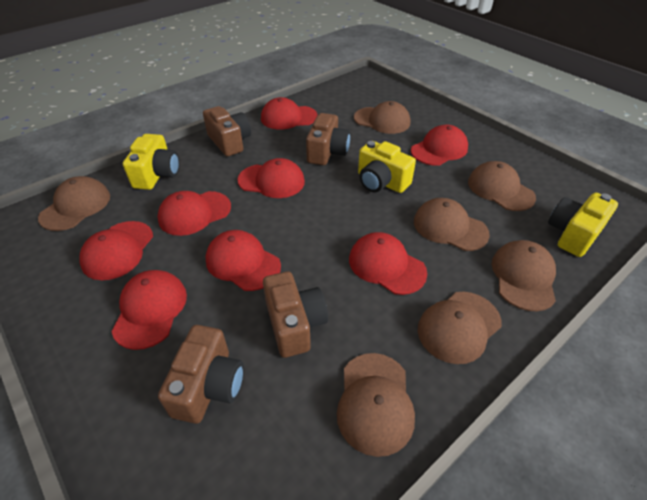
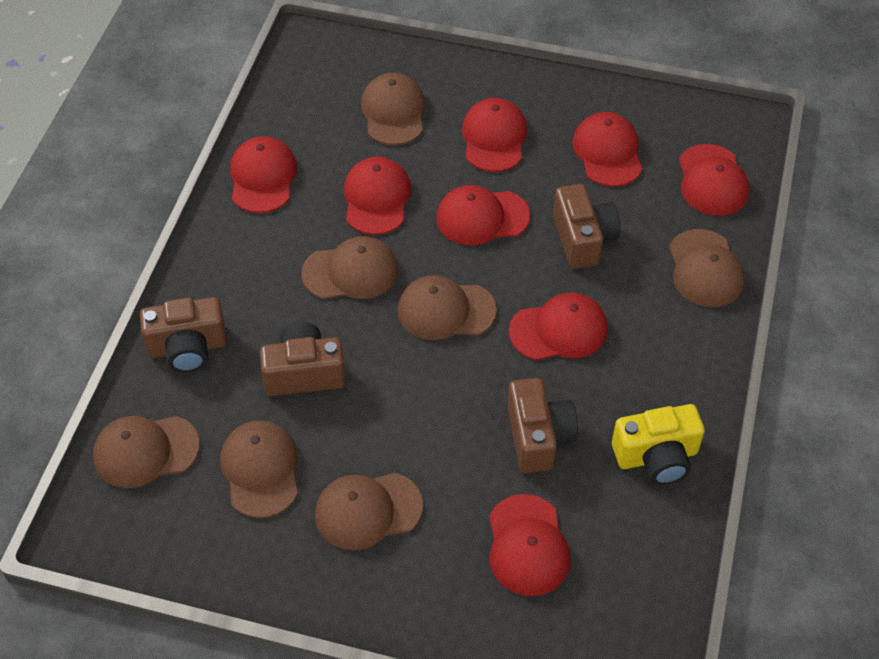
yellow camera: 3 -> 1

